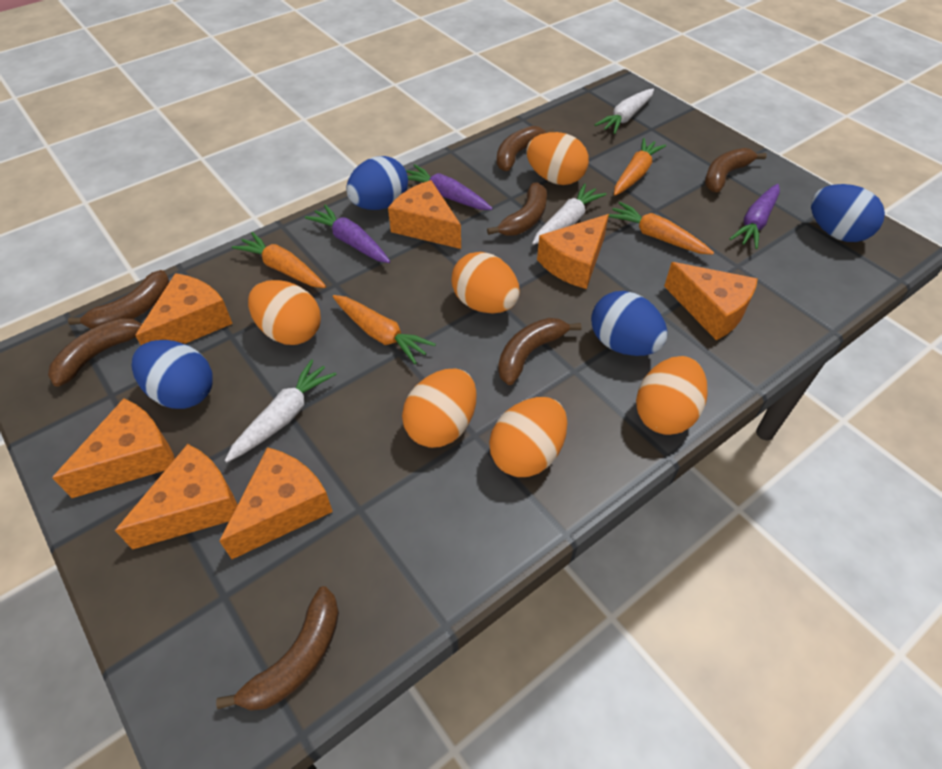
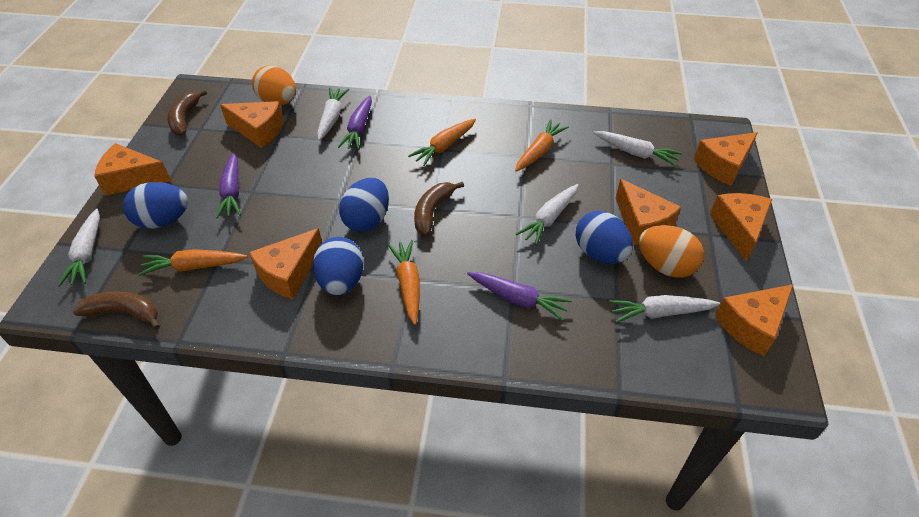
brown banana: 7 -> 3
orange egg: 6 -> 2
white carrot: 3 -> 5

